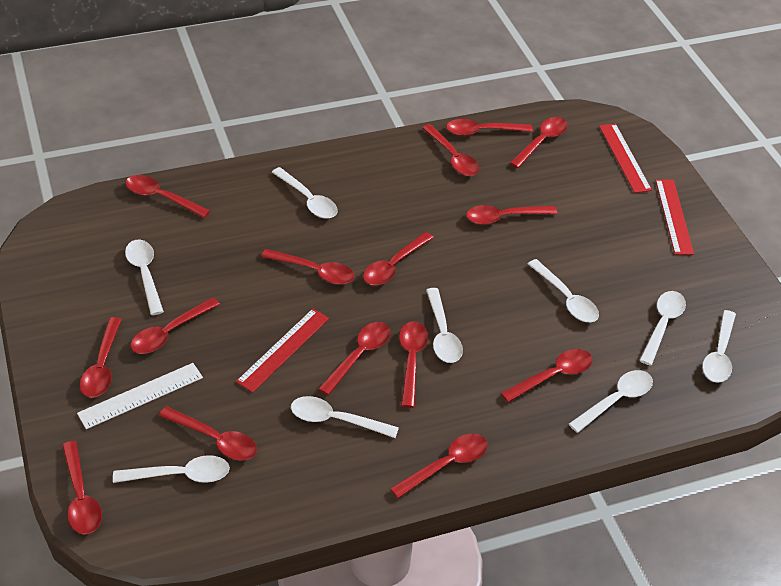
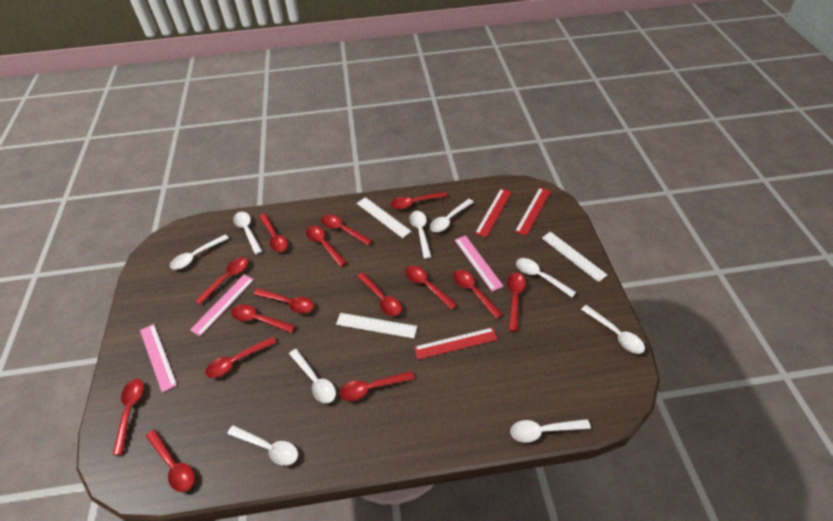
pink ruler: 0 -> 3
white ruler: 1 -> 3

